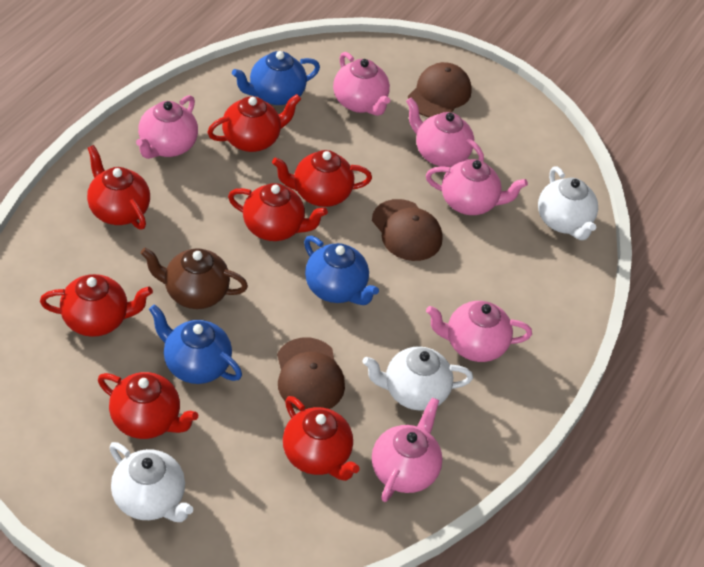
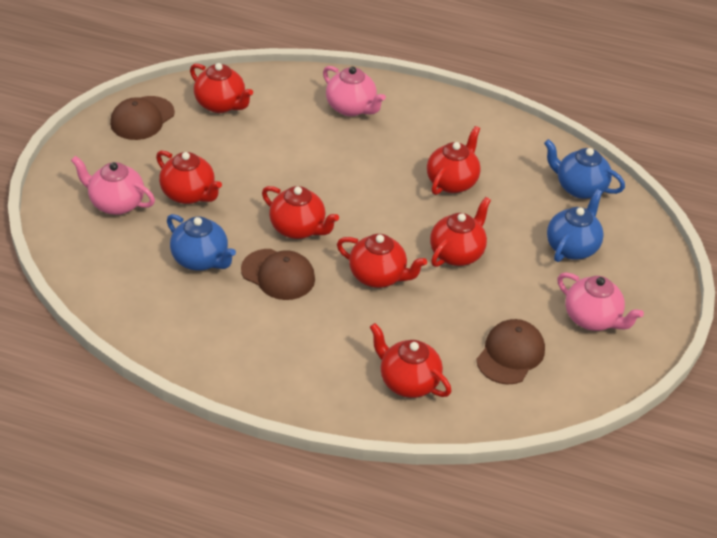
brown teapot: 1 -> 0
pink teapot: 6 -> 3
white teapot: 3 -> 0

